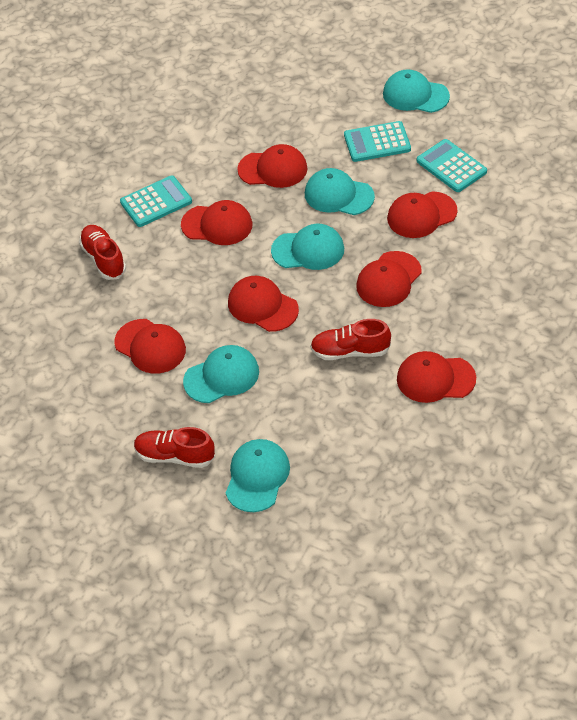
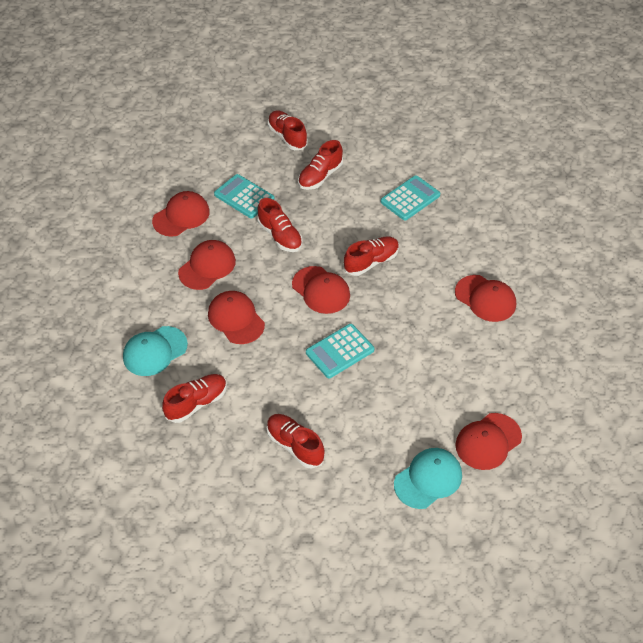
red cap: 7 -> 6
red shoe: 3 -> 6
turquoise cap: 5 -> 2

